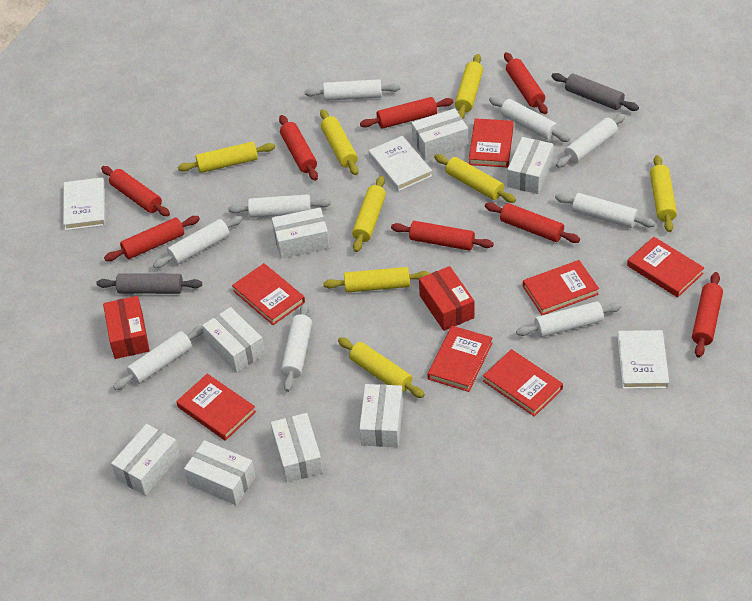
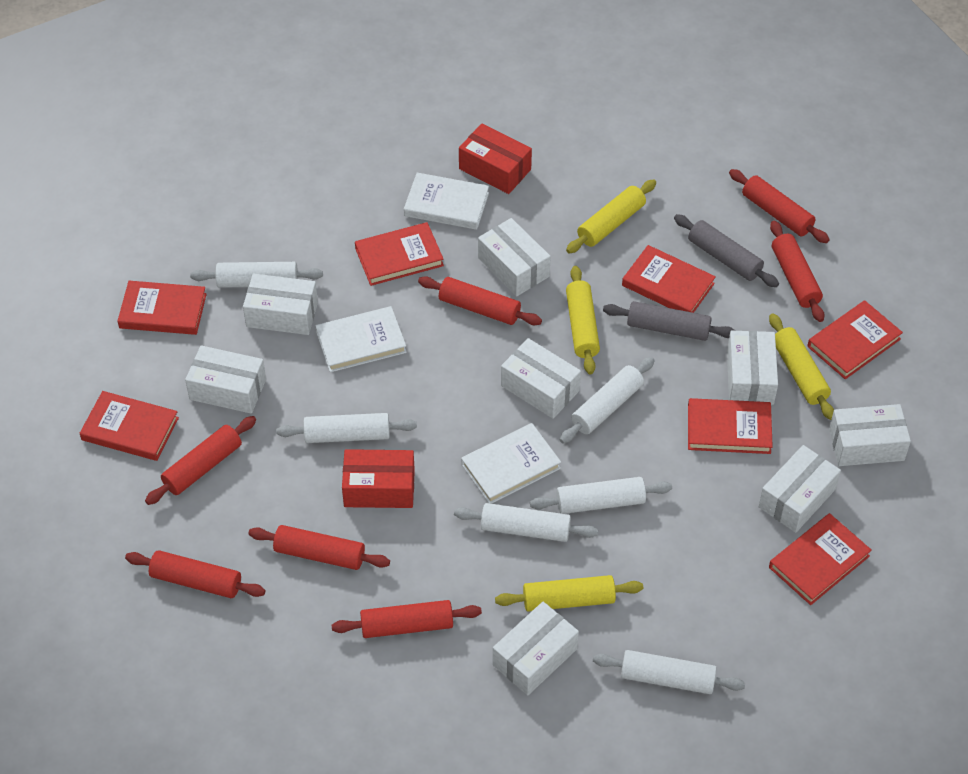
red rolling pin: 8 -> 7
white rolling pin: 9 -> 6
yellow rolling pin: 8 -> 4

